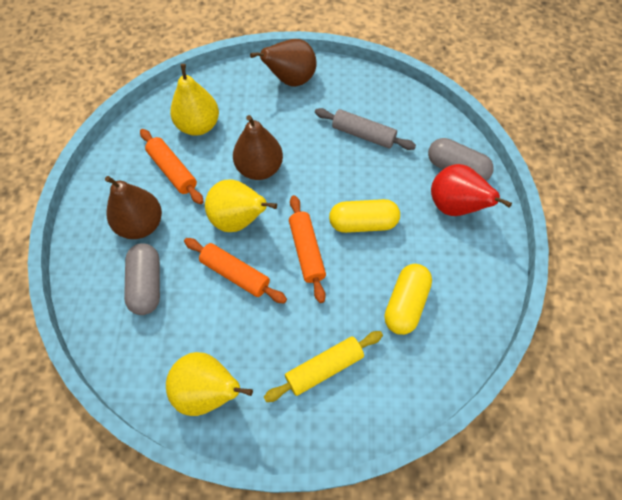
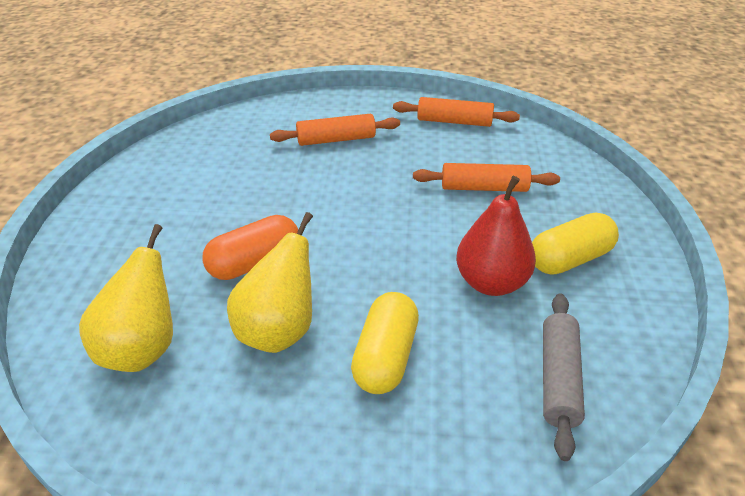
brown pear: 3 -> 0
grey capsule: 2 -> 0
orange capsule: 0 -> 1
yellow pear: 3 -> 2
yellow rolling pin: 1 -> 0

